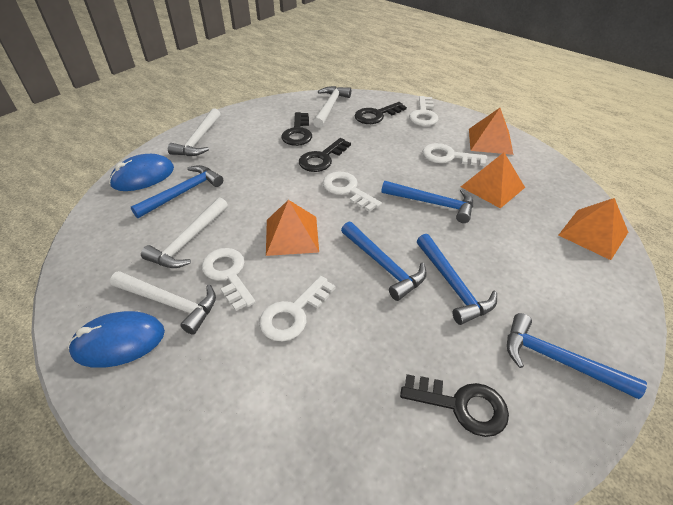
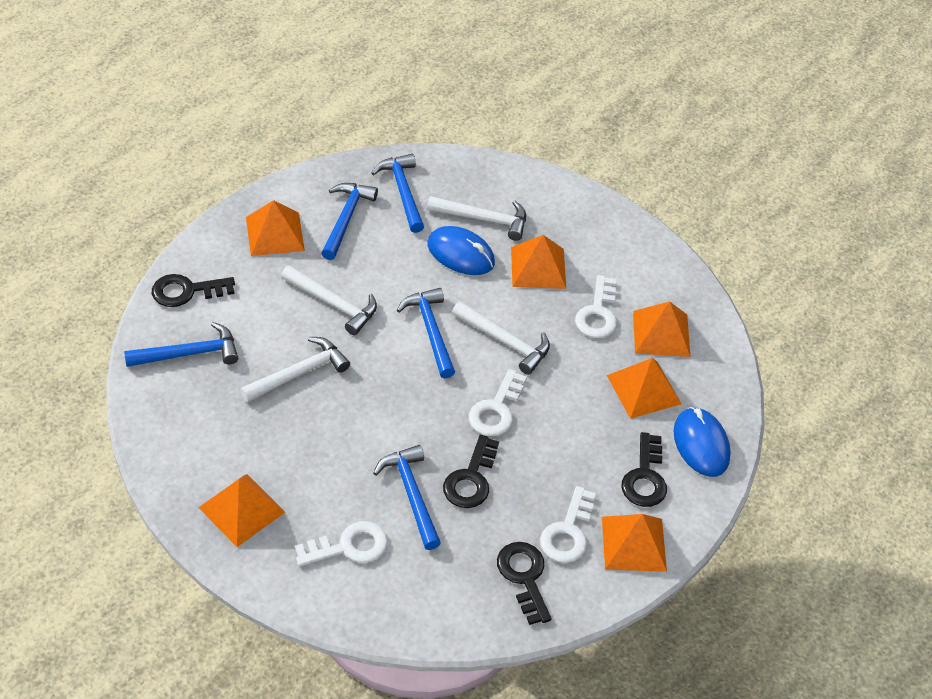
orange pyramid: 4 -> 6
white key: 5 -> 4

